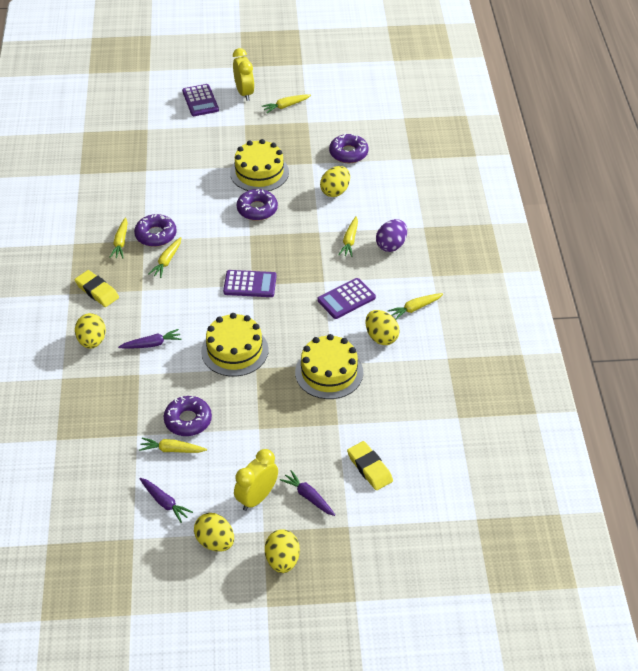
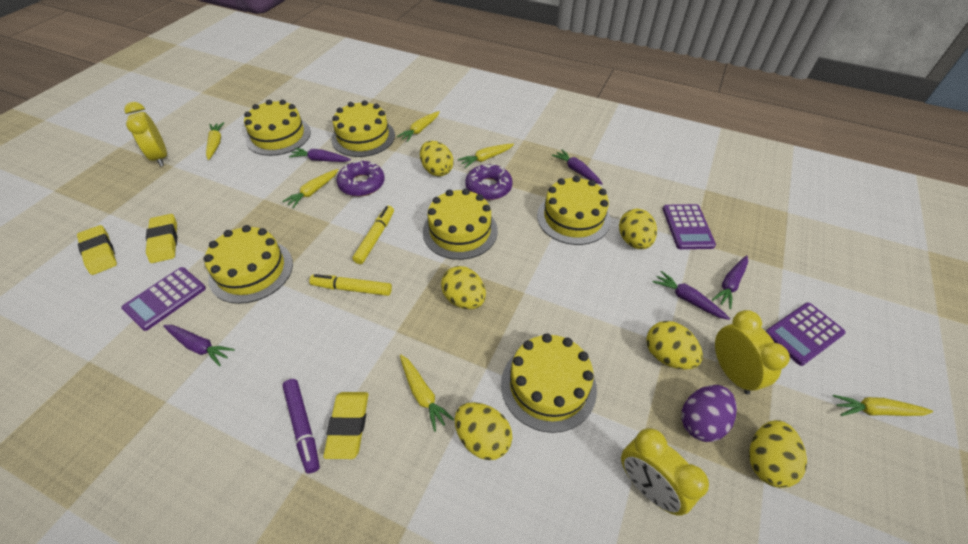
purple carrot: 3 -> 5
purple donut: 4 -> 2
purple marker: 0 -> 1
yellow cake: 3 -> 6
yellow clock: 2 -> 3
yellow egg: 5 -> 6
yellow eraser: 2 -> 3
yellow marker: 0 -> 2

